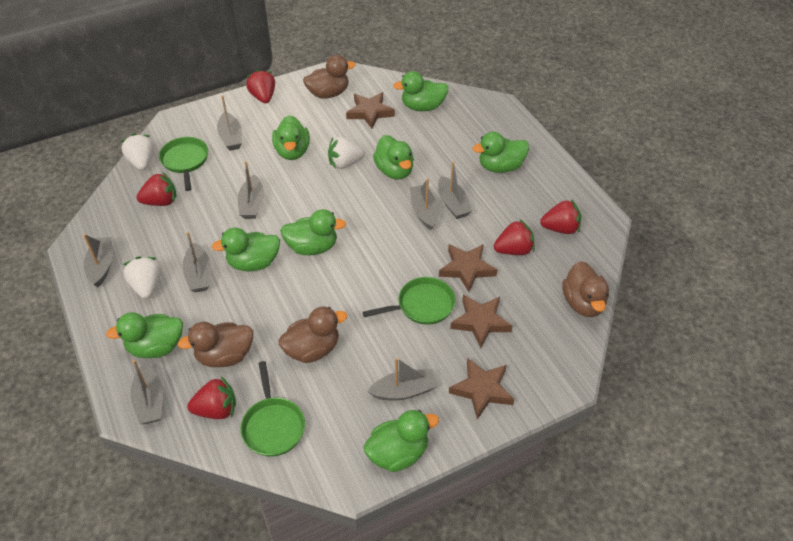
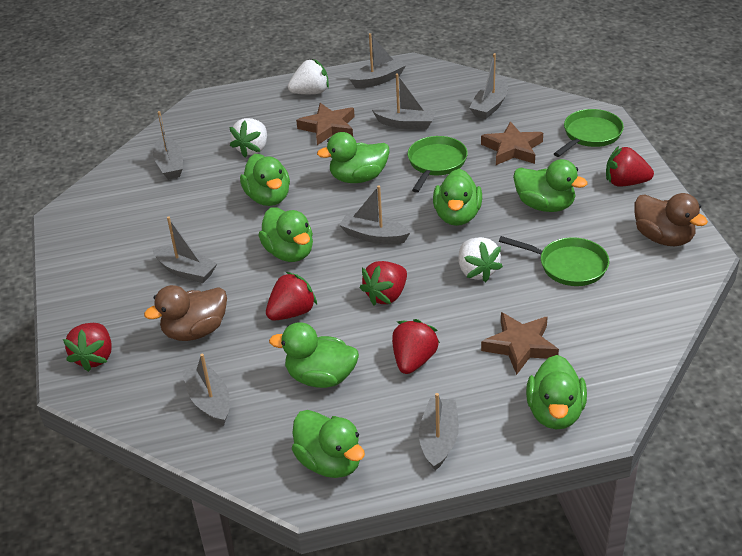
brown duck: 4 -> 2
brown star: 4 -> 3

